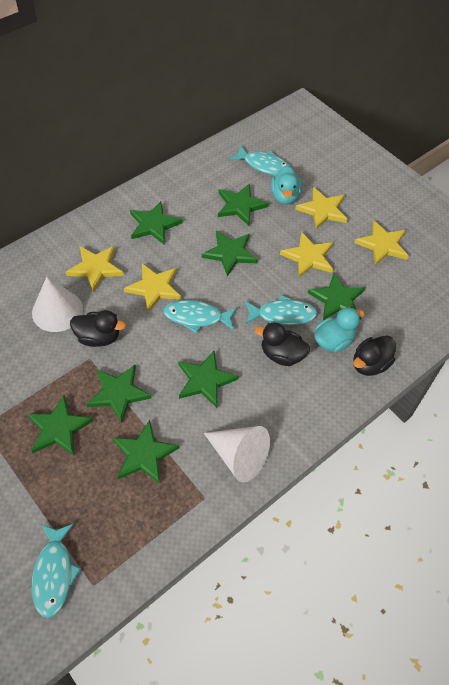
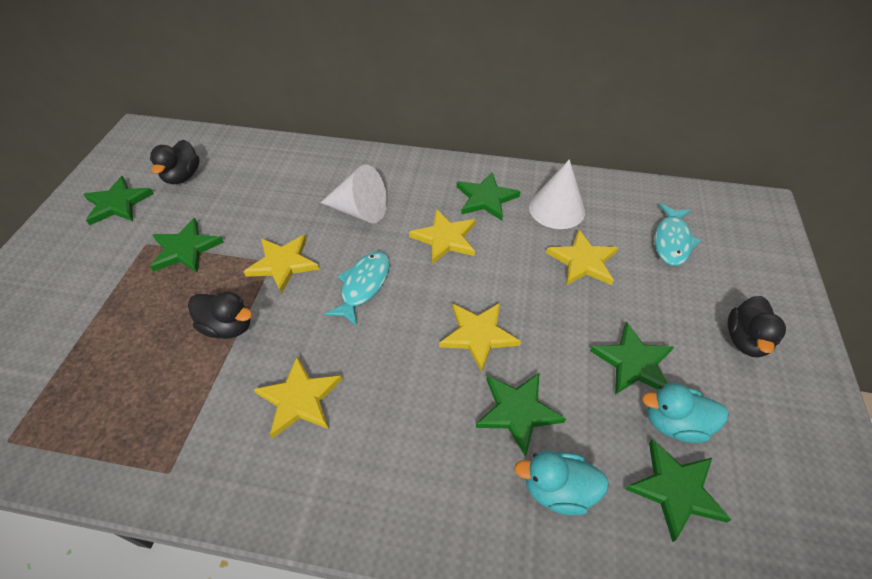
green star: 8 -> 6
turquoise fish: 4 -> 2

